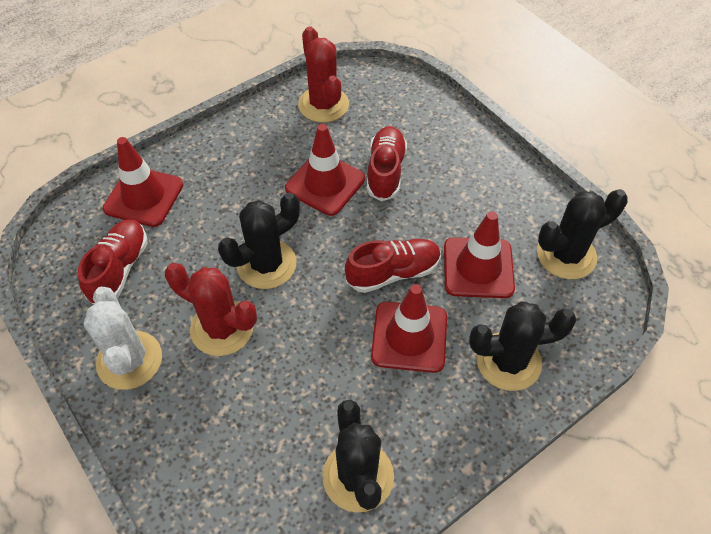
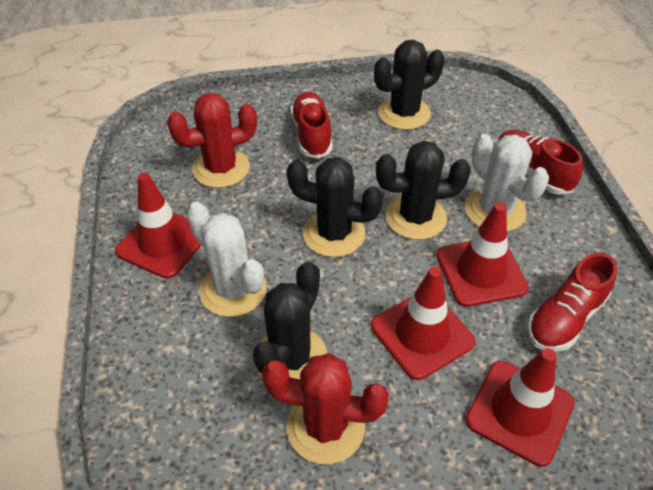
white cactus: 1 -> 2

